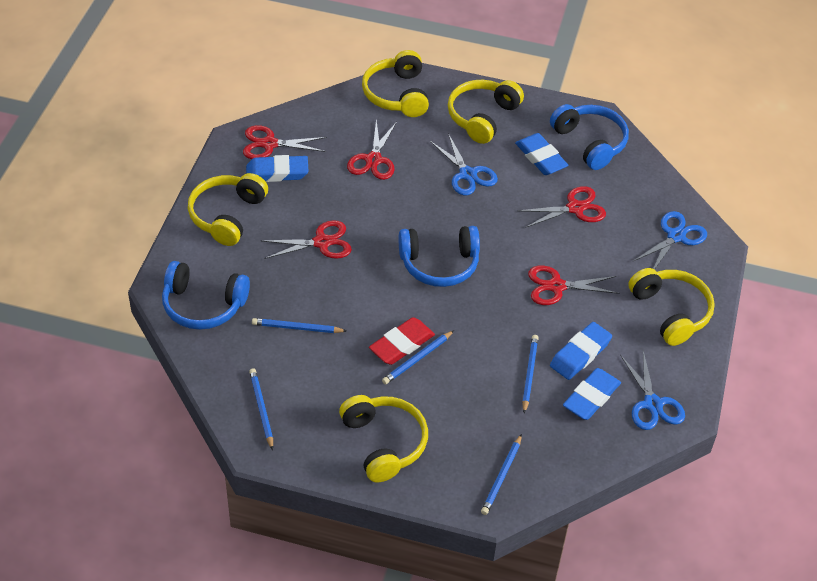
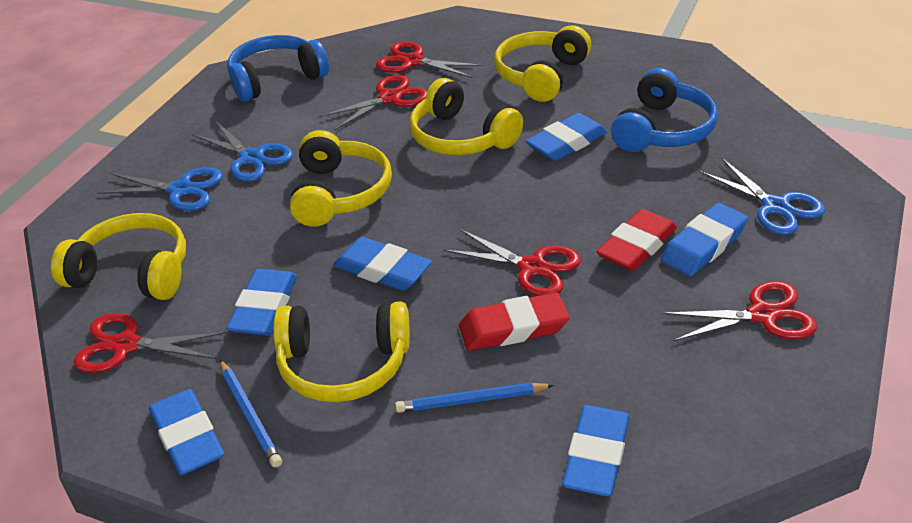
blue eraser: 4 -> 6
blue headphones: 3 -> 2
blue pencil: 5 -> 2
red eraser: 1 -> 2

